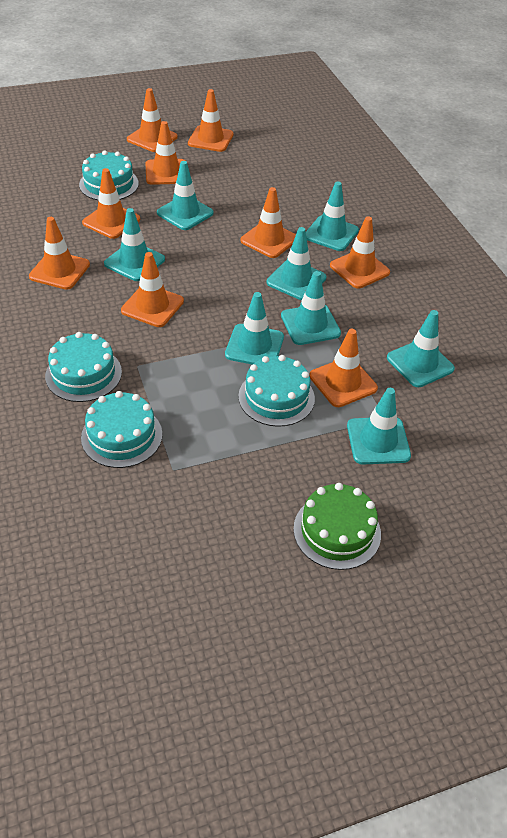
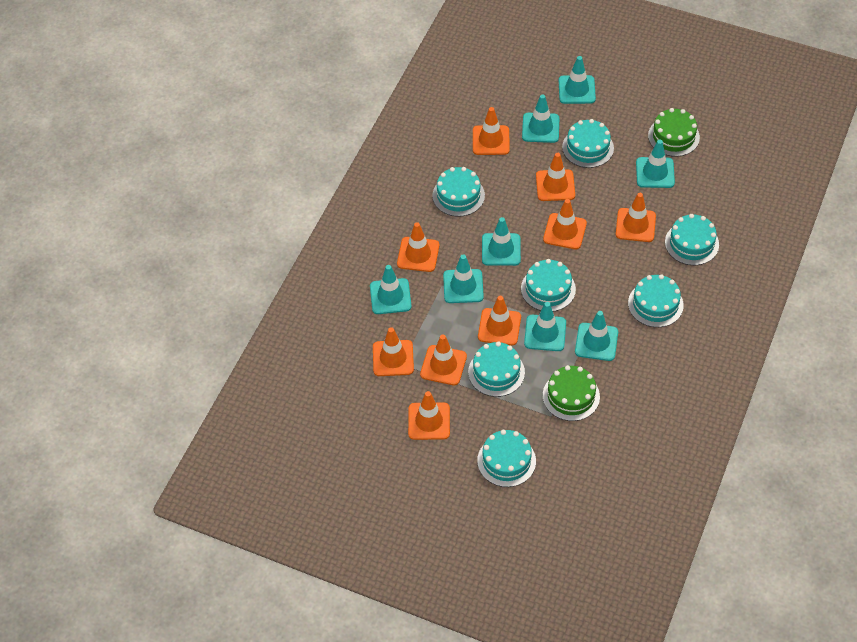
green cake: 1 -> 2
turquoise cake: 4 -> 7

